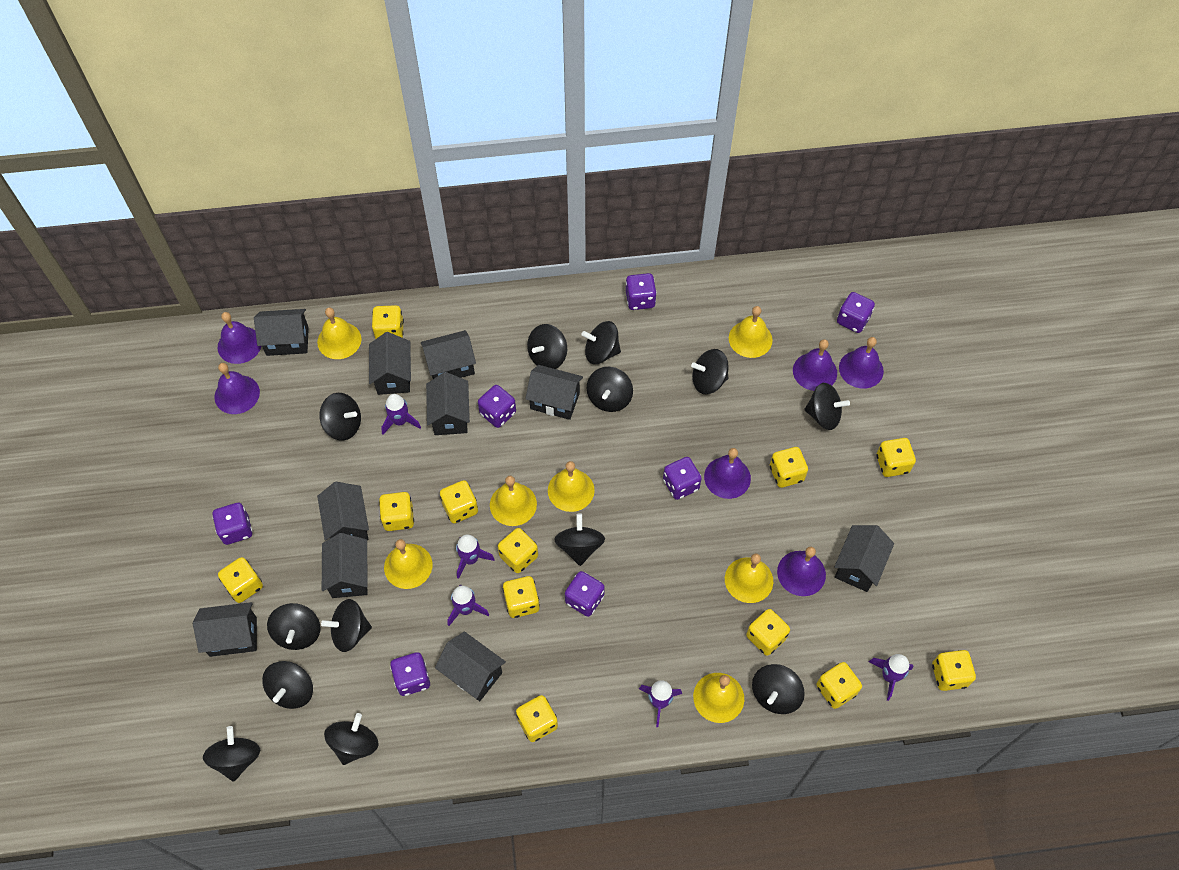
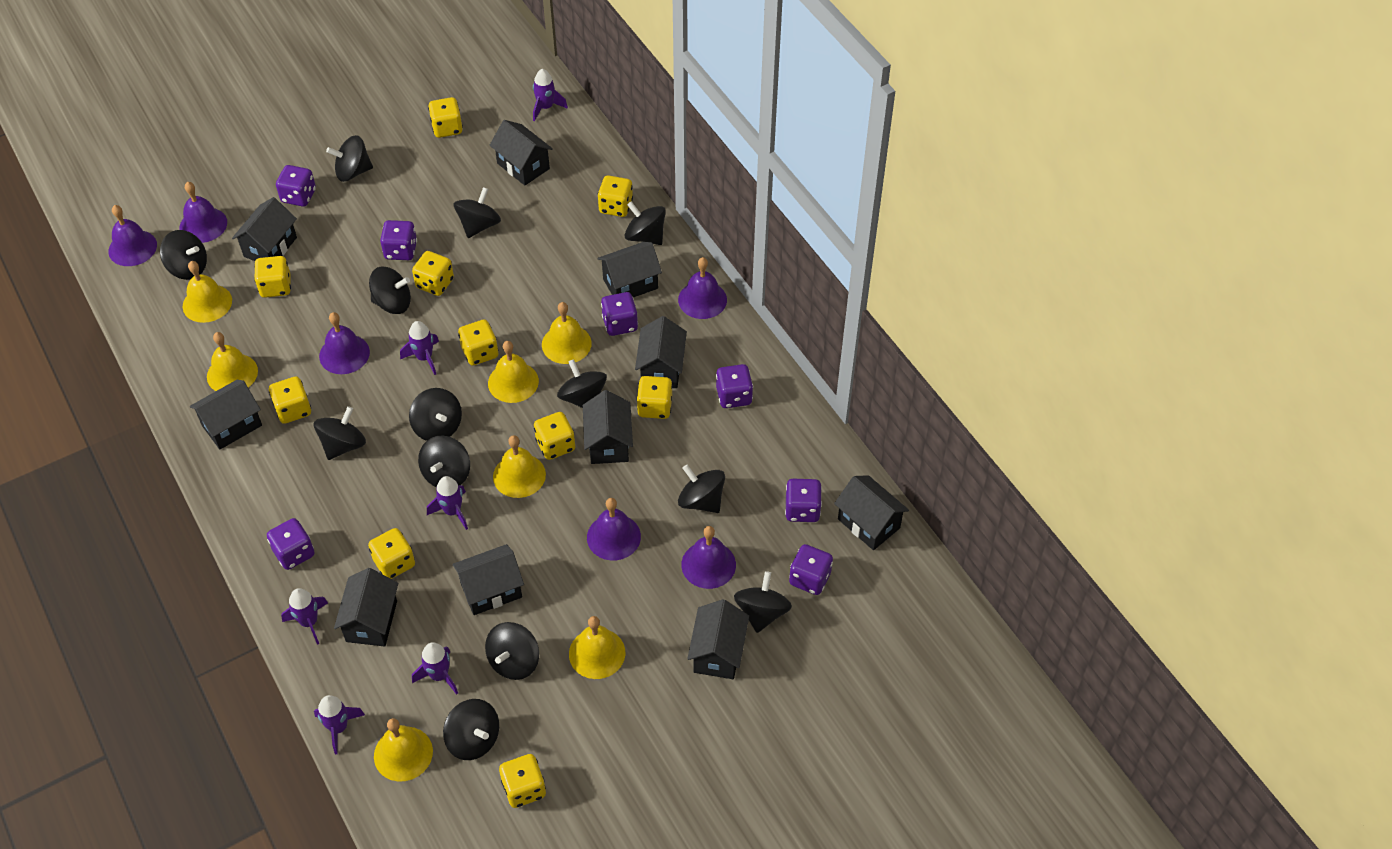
purple rocket: 5 -> 6
yellow dice: 12 -> 10

